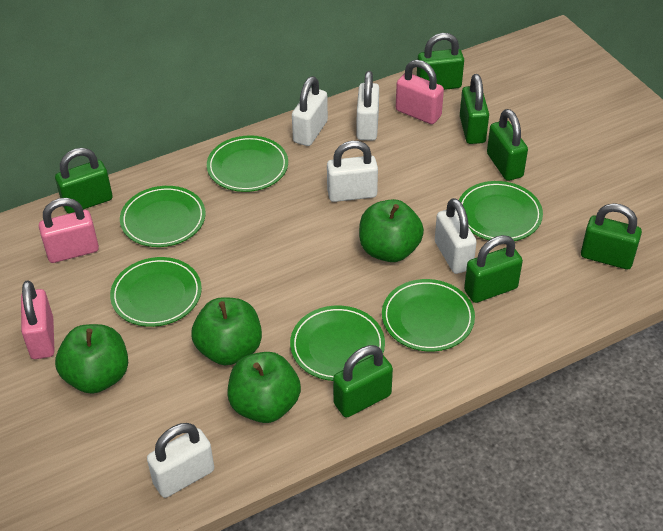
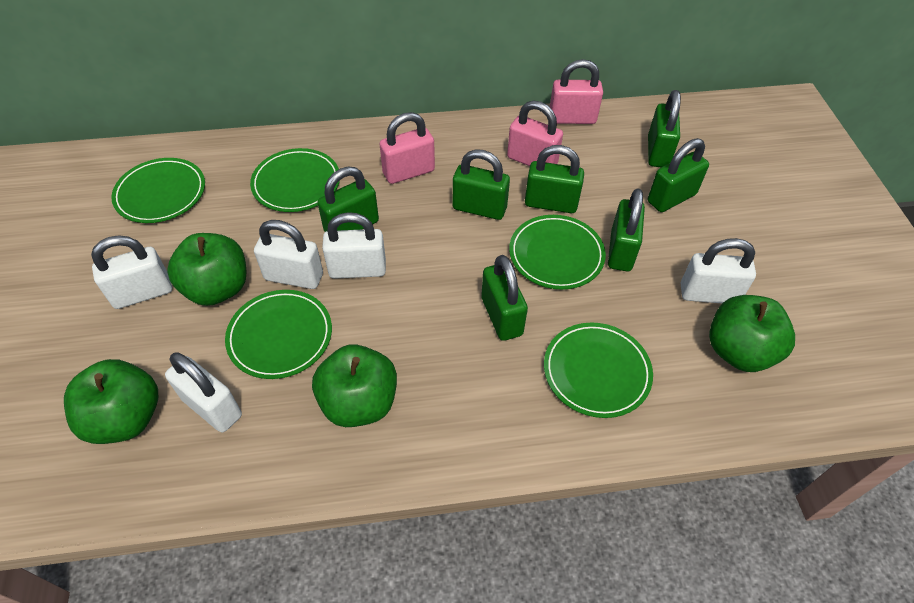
green plate: 6 -> 5

